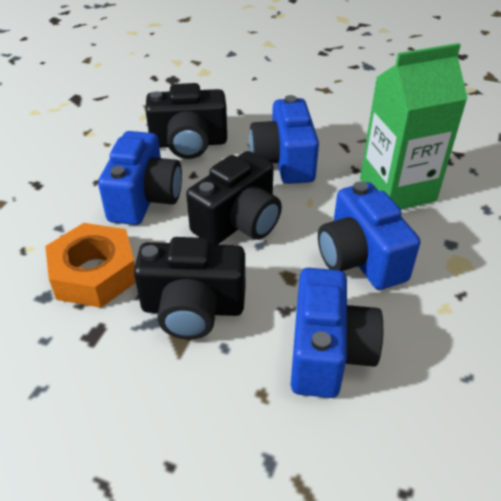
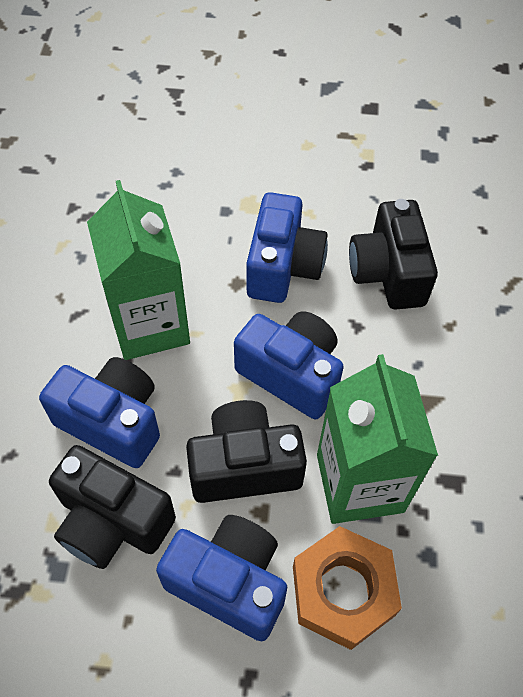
green carton: 1 -> 2

